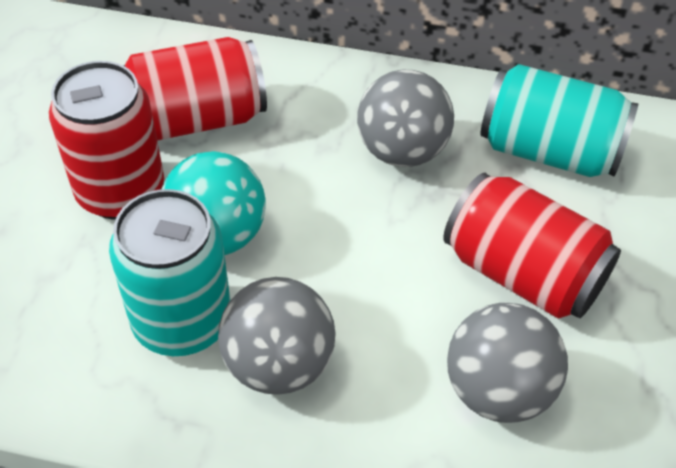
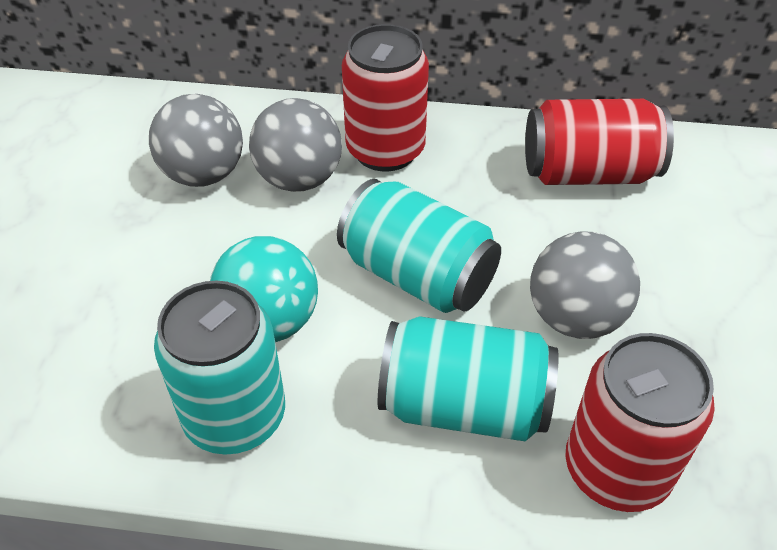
turquoise can: 2 -> 3

